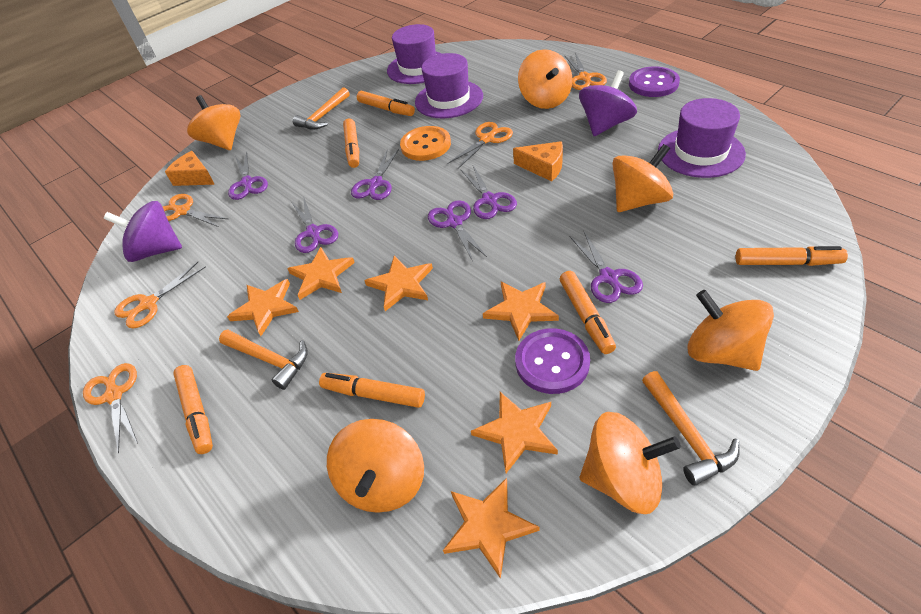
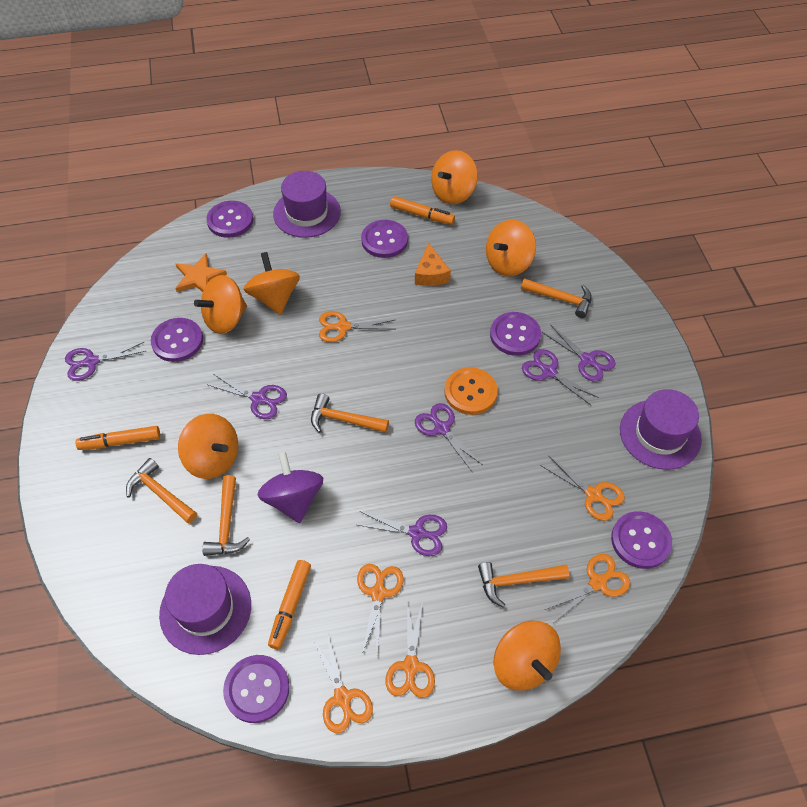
orange cheese: 2 -> 1
orange hammer: 3 -> 5
orange marker: 6 -> 3
orange scissors: 5 -> 6
orange star: 6 -> 1
purple button: 2 -> 6
purple spinning top: 2 -> 1

